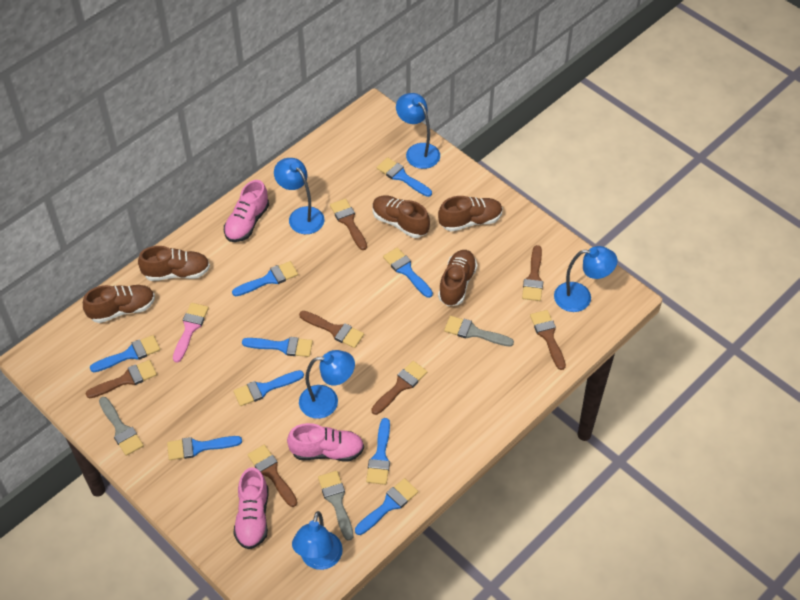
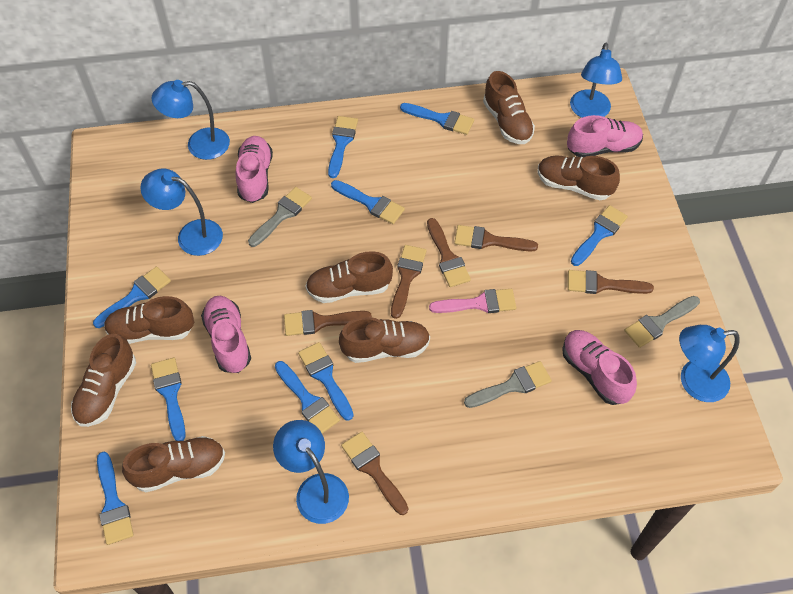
brown brush: 7 -> 6
brown shoe: 5 -> 7
pink shoe: 3 -> 4

